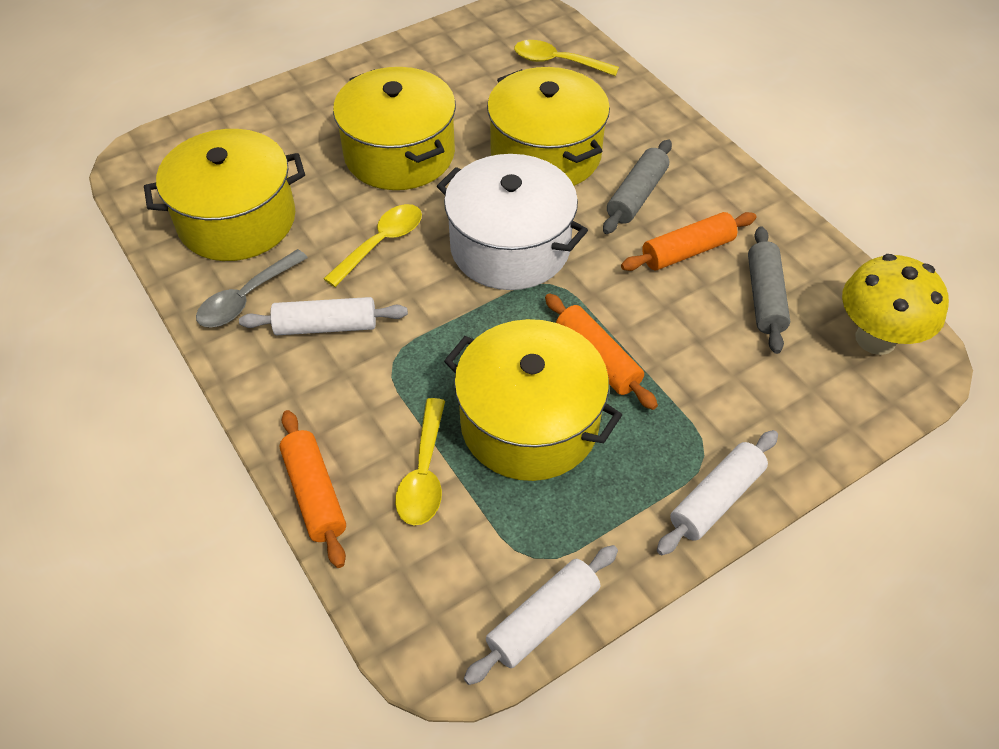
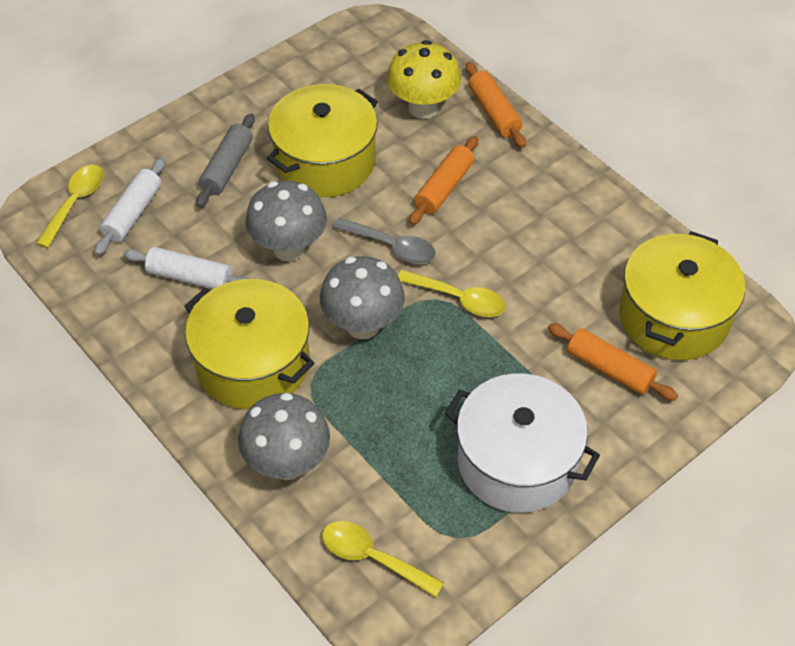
grey mushroom: 0 -> 3
grey rolling pin: 2 -> 1
white rolling pin: 3 -> 2
yellow pot: 4 -> 3

